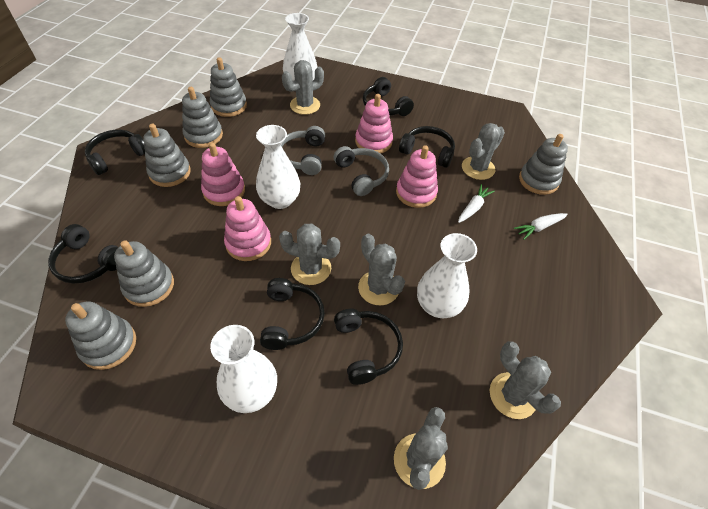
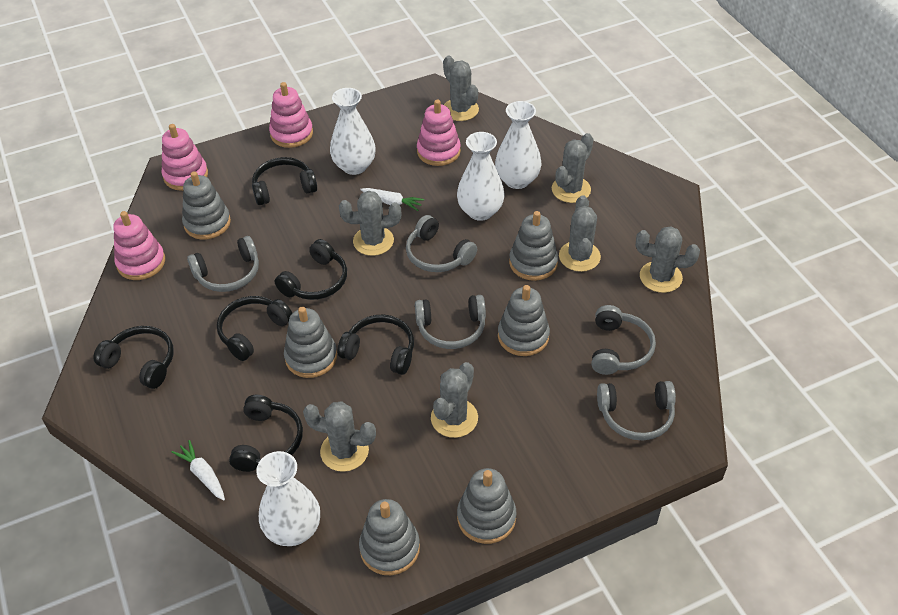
grey cactus: 6 -> 7
grey headphones: 2 -> 5

